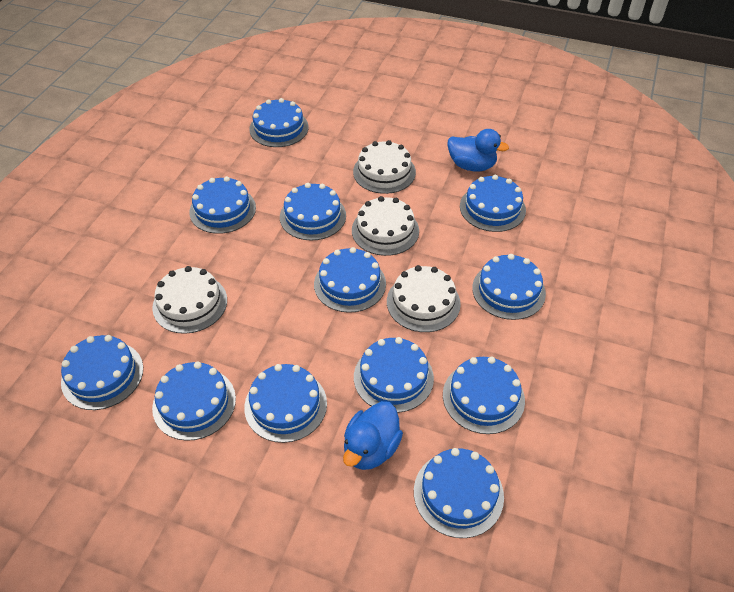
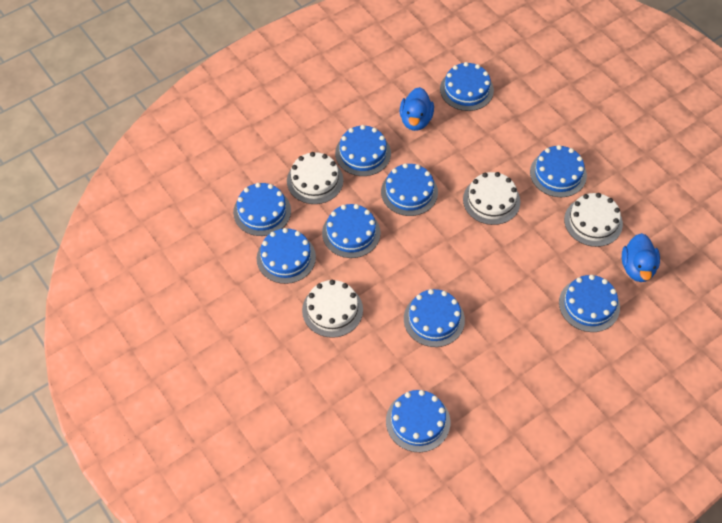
blue cake: 12 -> 10

